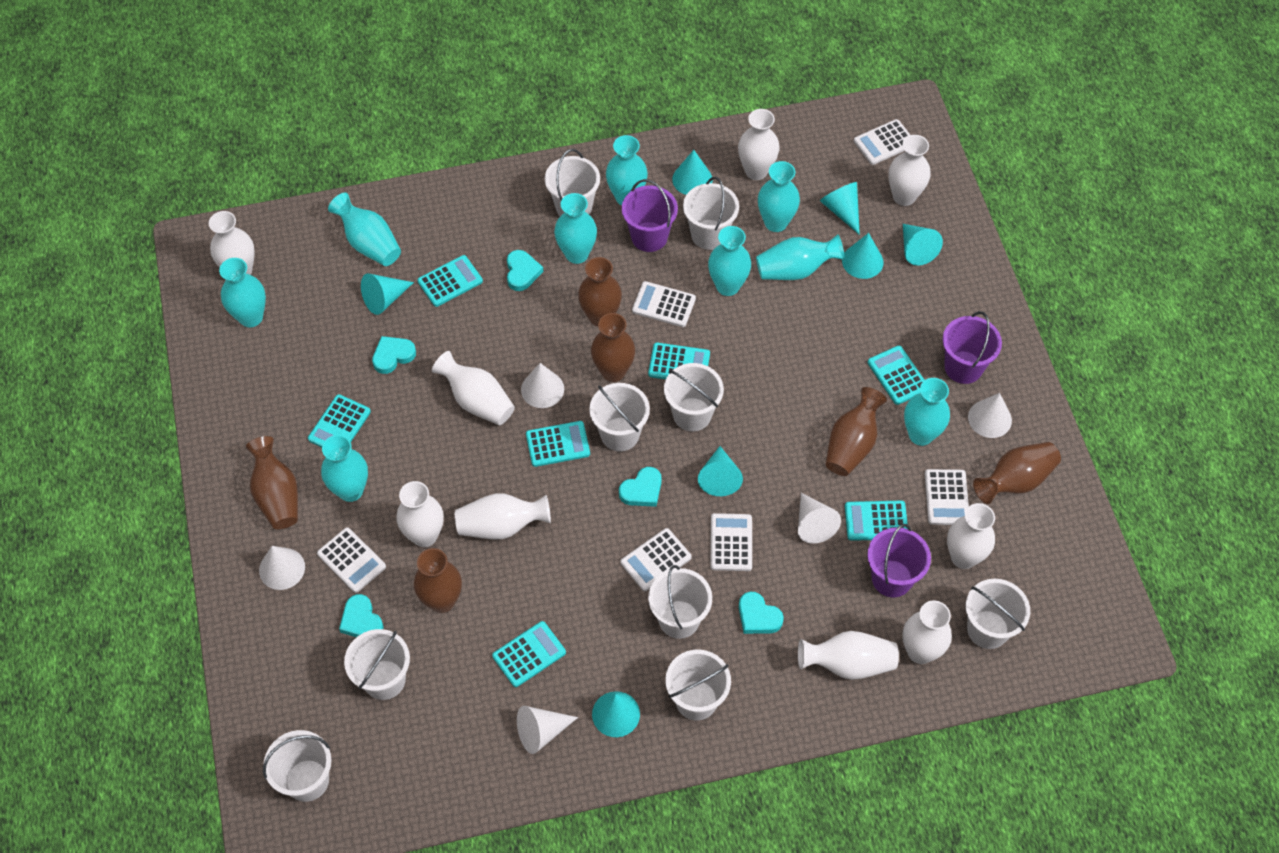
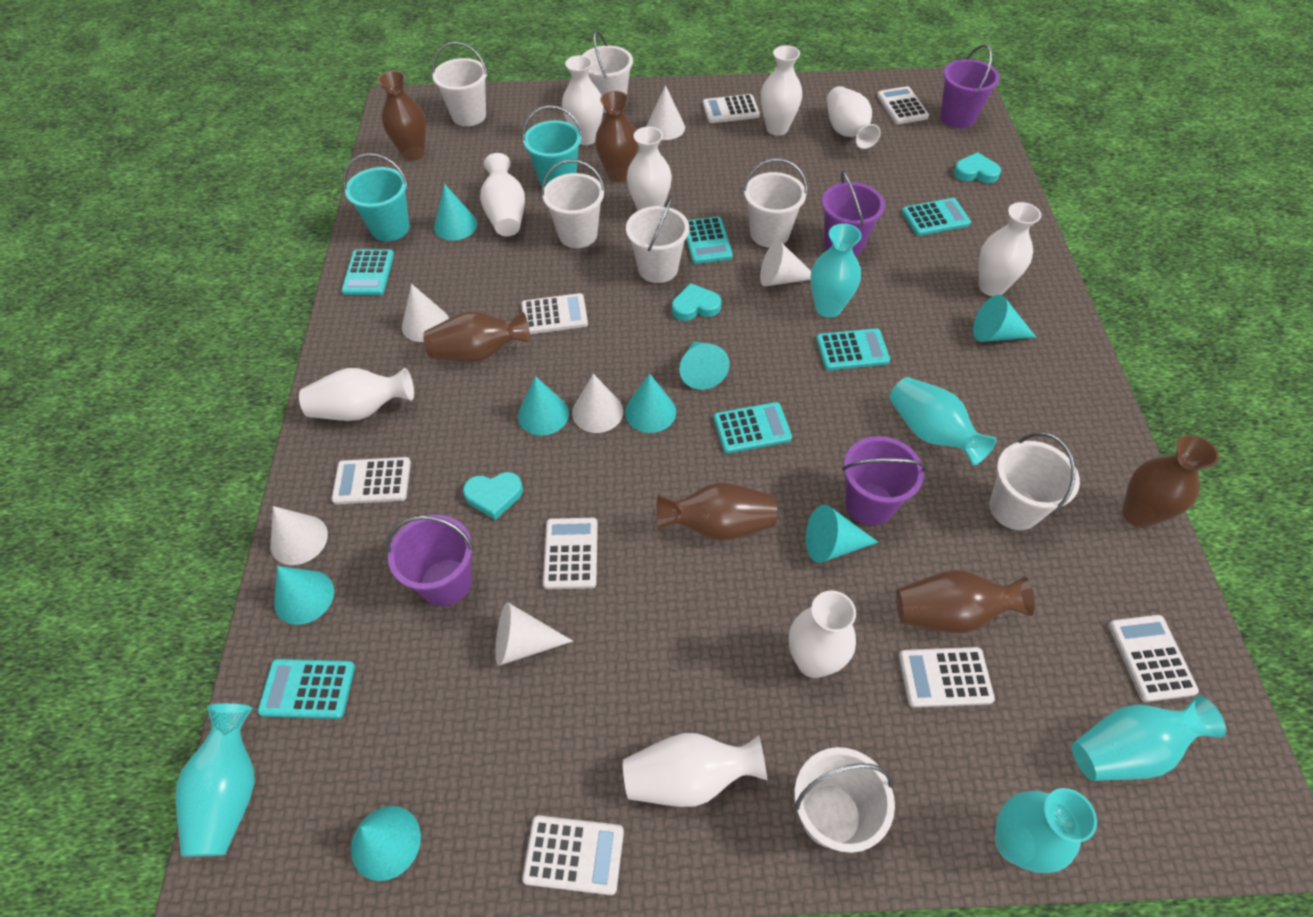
purple bucket: 3 -> 4
turquoise bucket: 0 -> 2
turquoise calculator: 7 -> 6
turquoise cone: 7 -> 8
turquoise heart: 5 -> 3
turquoise vase: 9 -> 5
white bucket: 9 -> 7
white calculator: 6 -> 8
white cone: 5 -> 6

